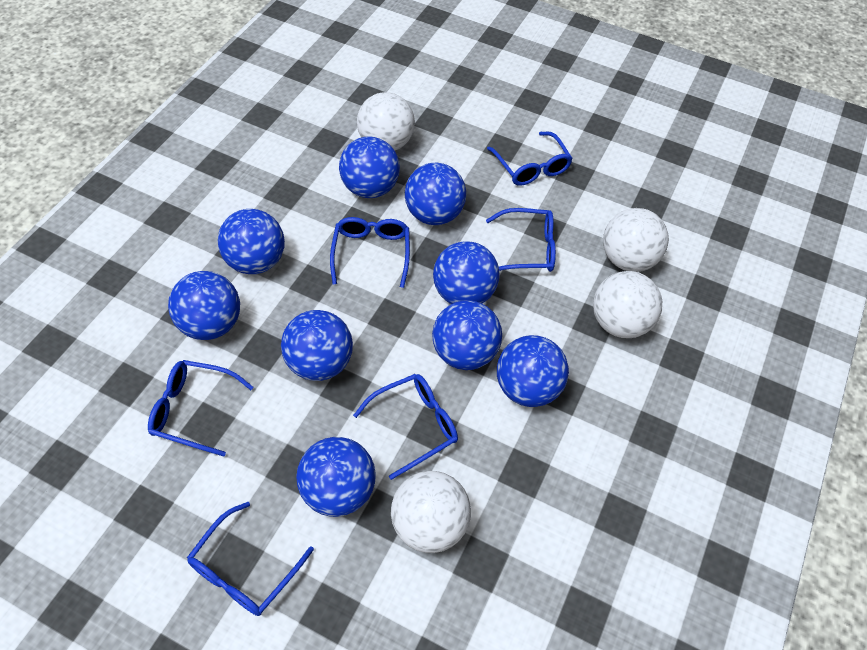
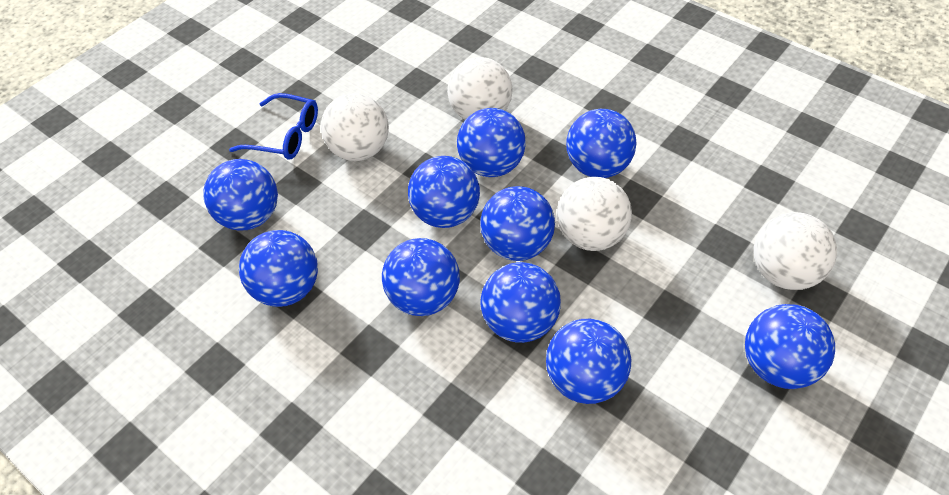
blue ball: 9 -> 10
blue glasses: 6 -> 1

